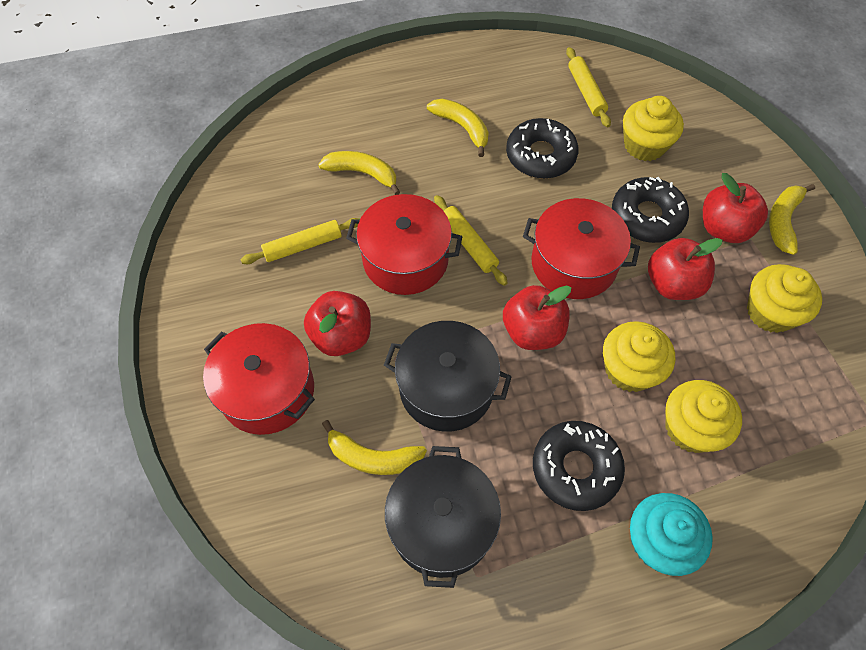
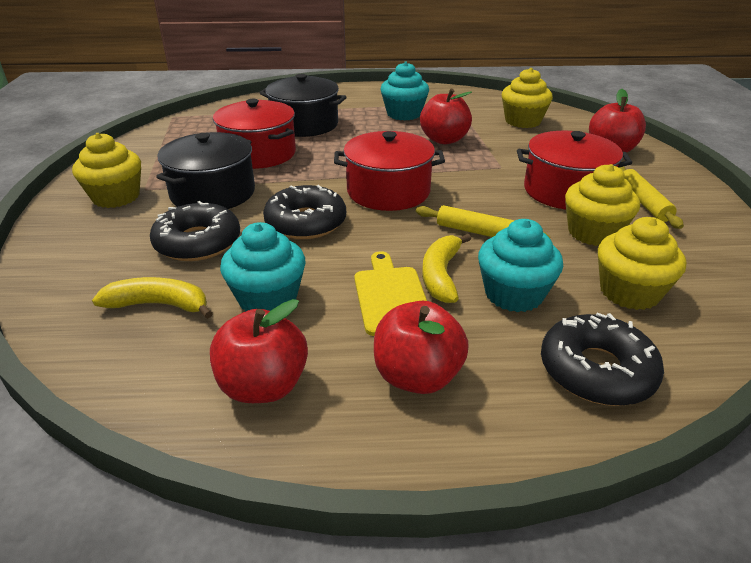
turquoise cupcake: 1 -> 3
yellow banana: 4 -> 2
yellow cutting board: 0 -> 1
yellow rolling pin: 3 -> 2

